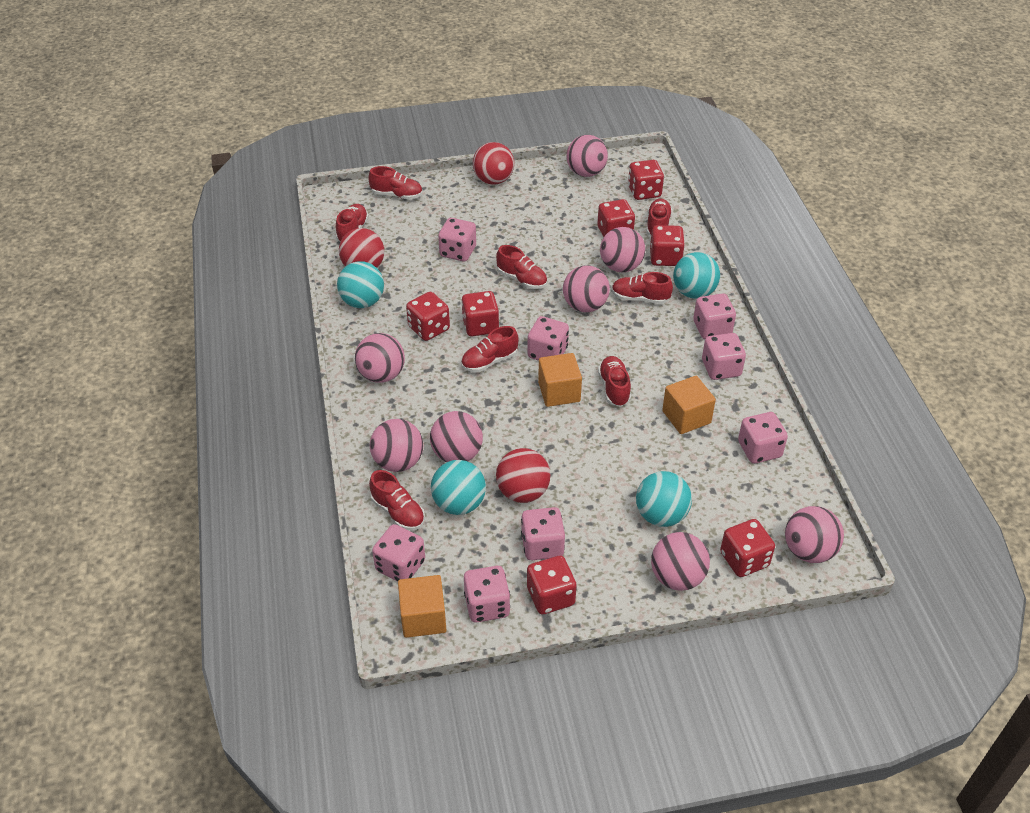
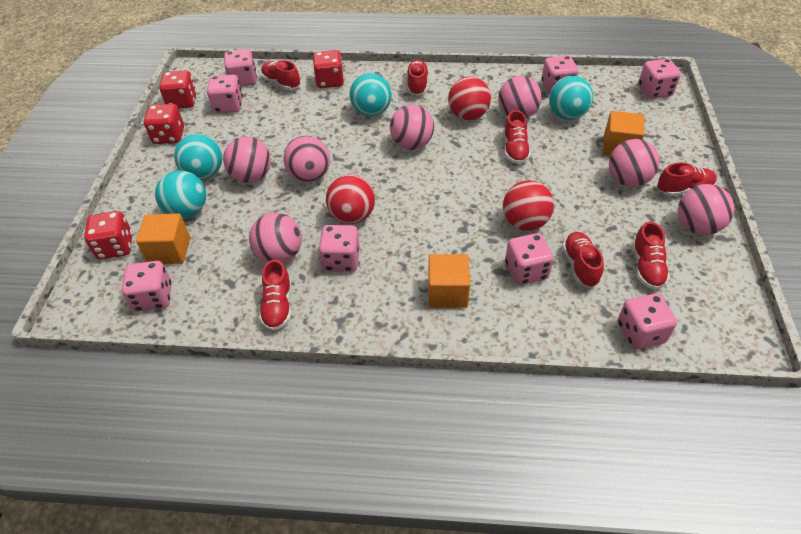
pink ball: 8 -> 7
red dice: 7 -> 4
red shoe: 8 -> 7

